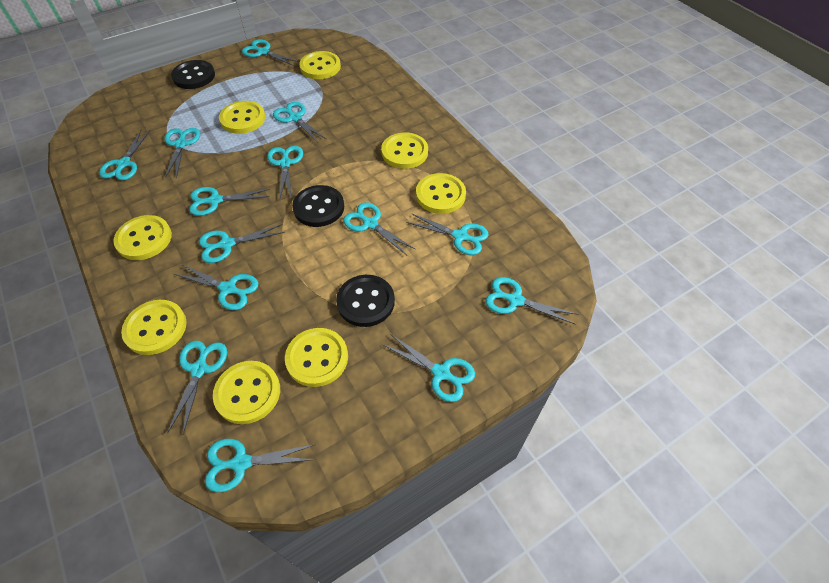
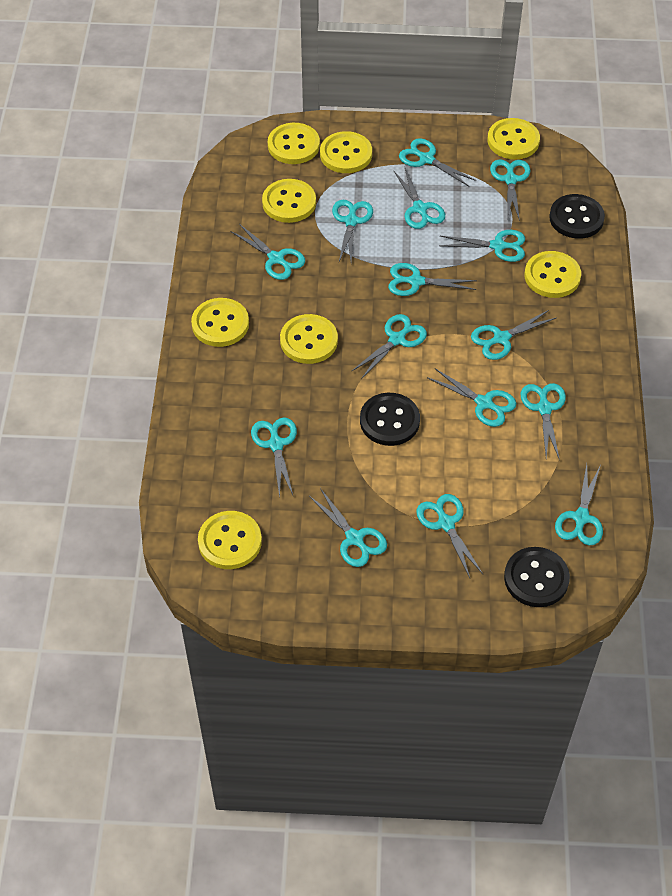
turquoise scissors: 14 -> 15

